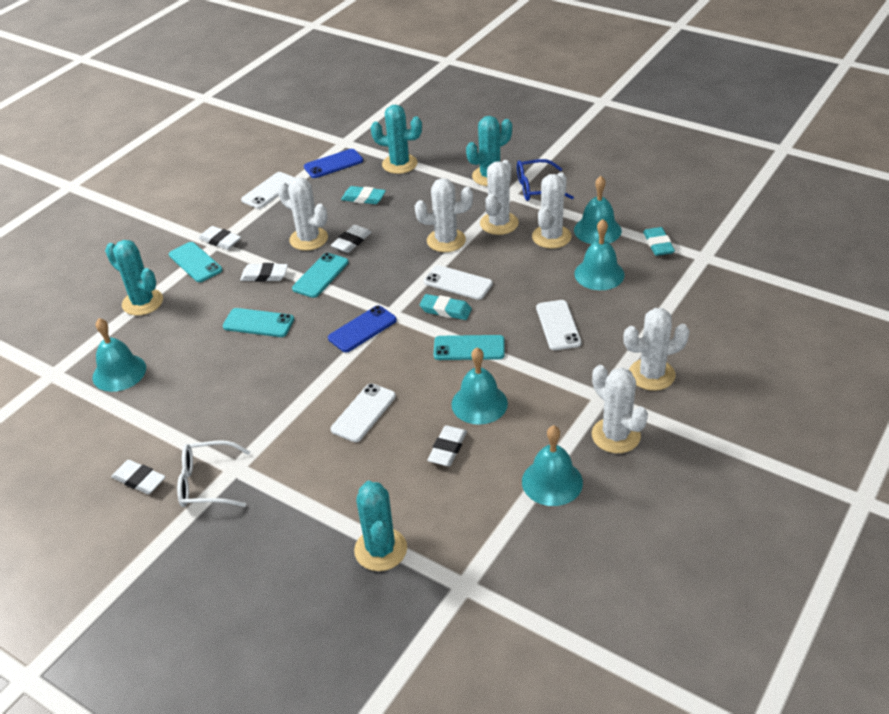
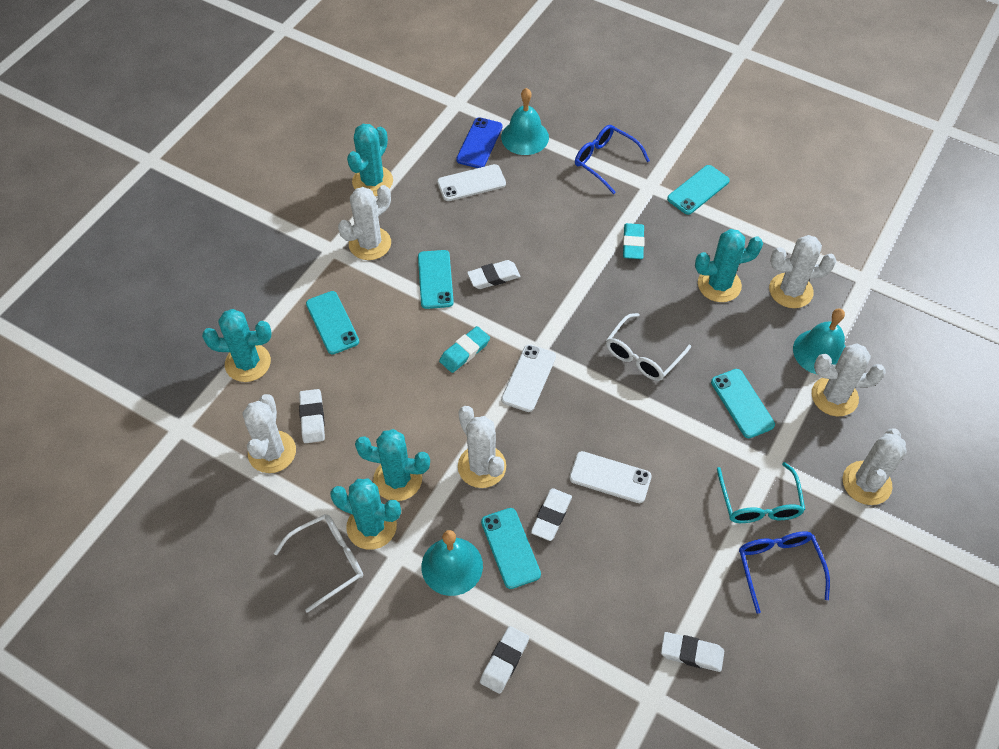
blue glasses: 1 -> 2
blue phone: 2 -> 1
turquoise bell: 5 -> 3
turquoise cactus: 4 -> 5
turquoise eraser: 3 -> 2
turquoise glasses: 0 -> 1
turquoise phone: 4 -> 5
white glasses: 1 -> 2
white phone: 4 -> 3

